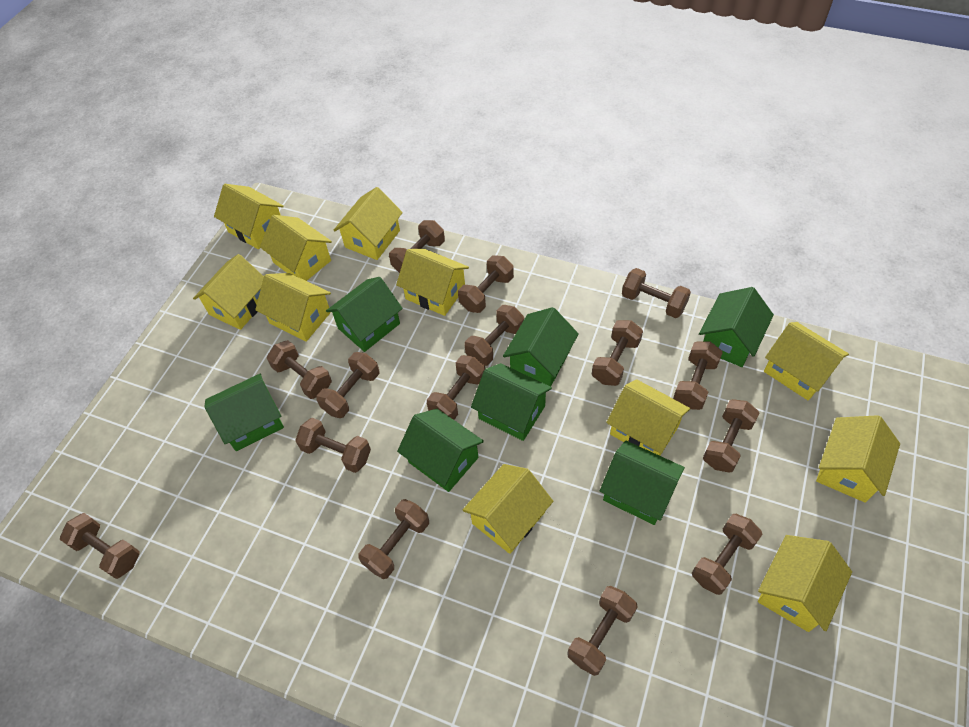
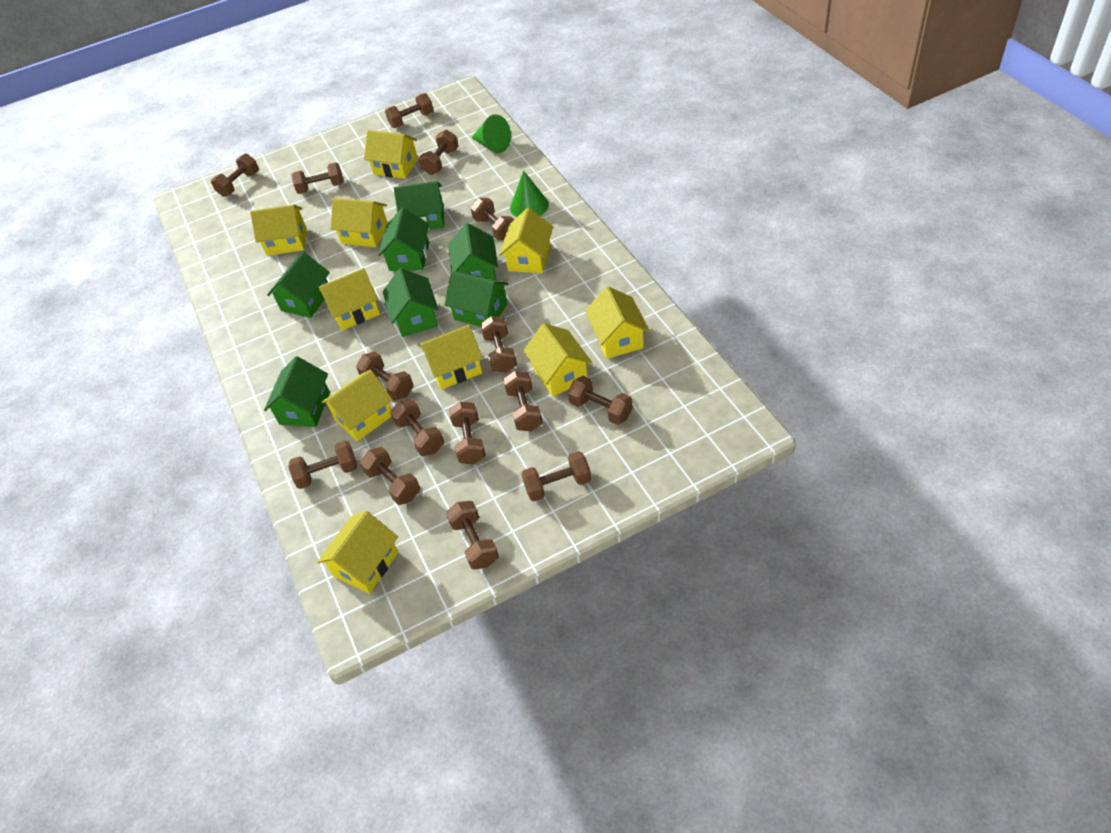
green cone: 0 -> 2
yellow house: 11 -> 10

